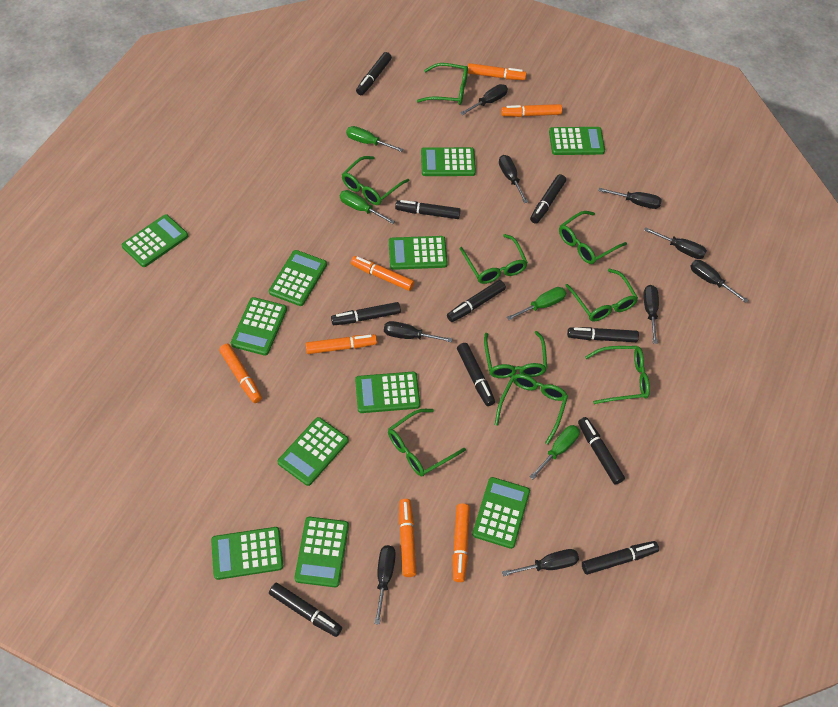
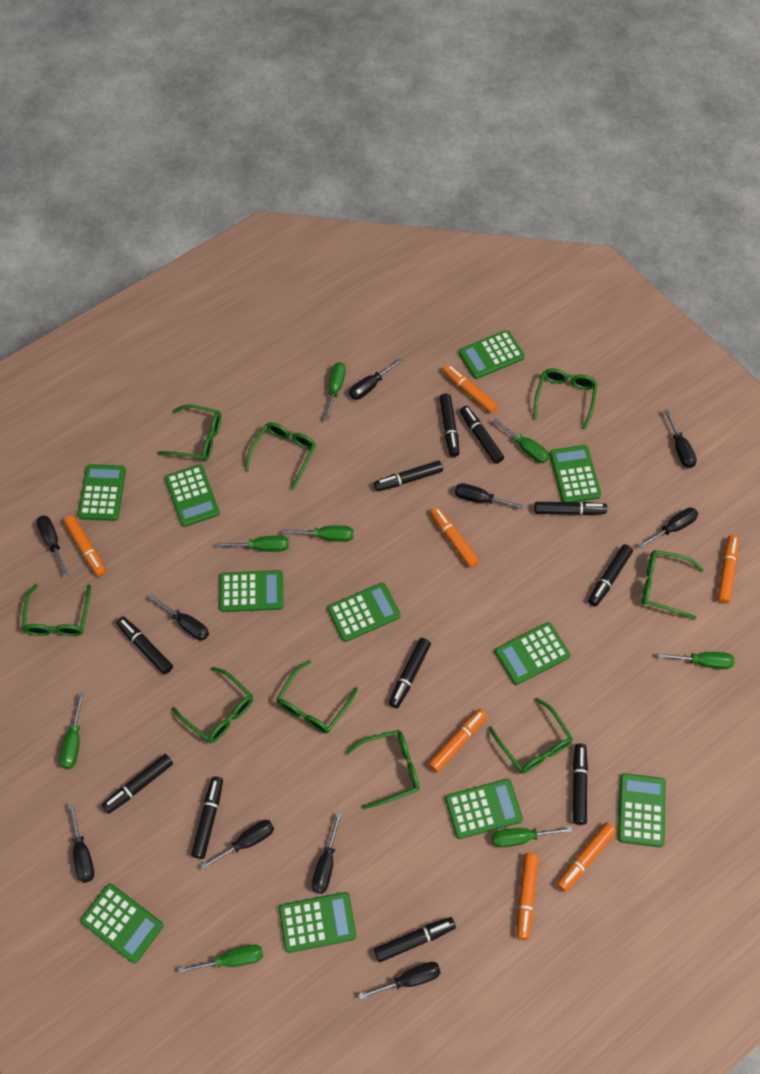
black marker: 10 -> 11
black screwdriver: 9 -> 10
green screwdriver: 4 -> 8

